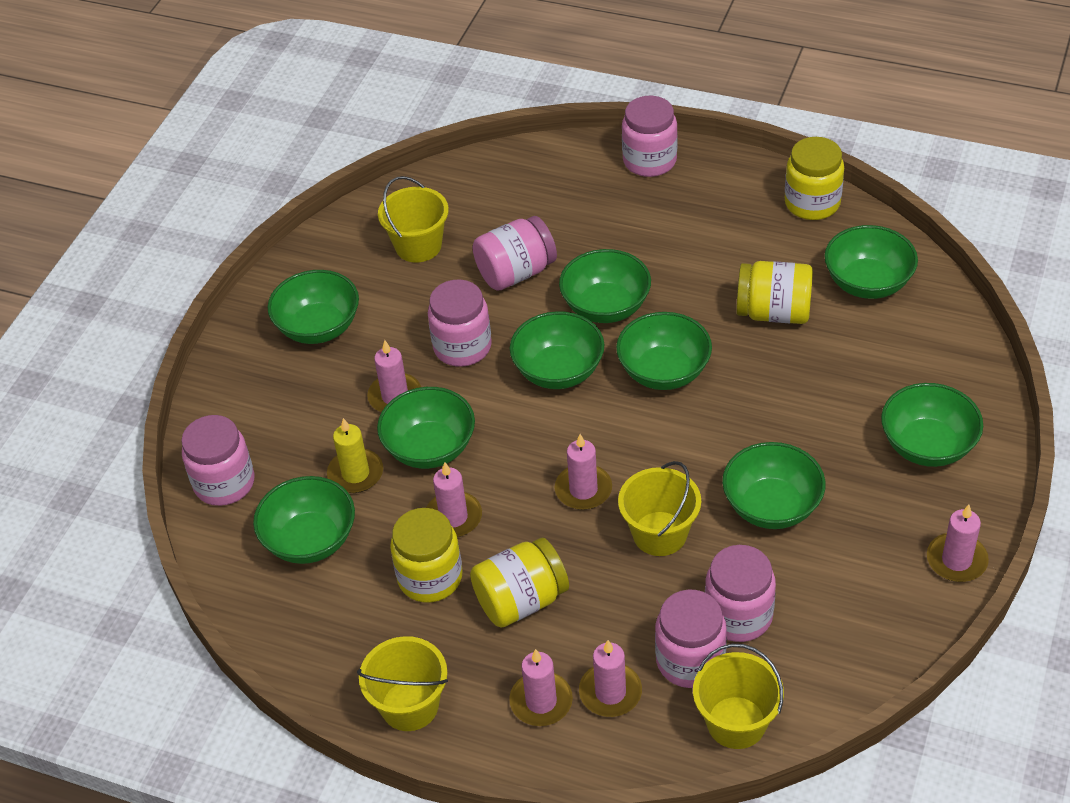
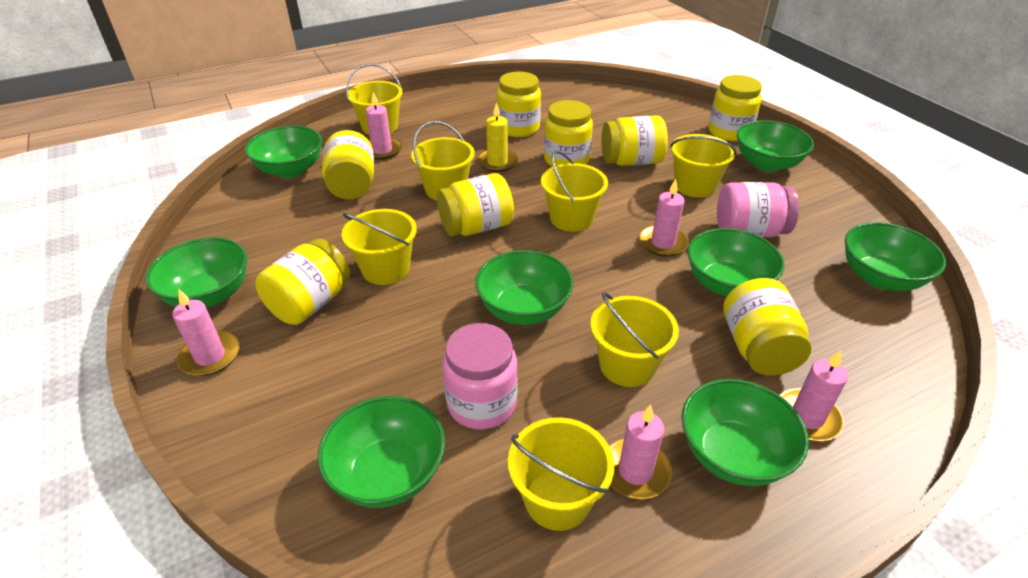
green bowl: 9 -> 8
pink candle: 6 -> 5
pink jar: 6 -> 2
yellow bucket: 4 -> 7
yellow jar: 4 -> 8

